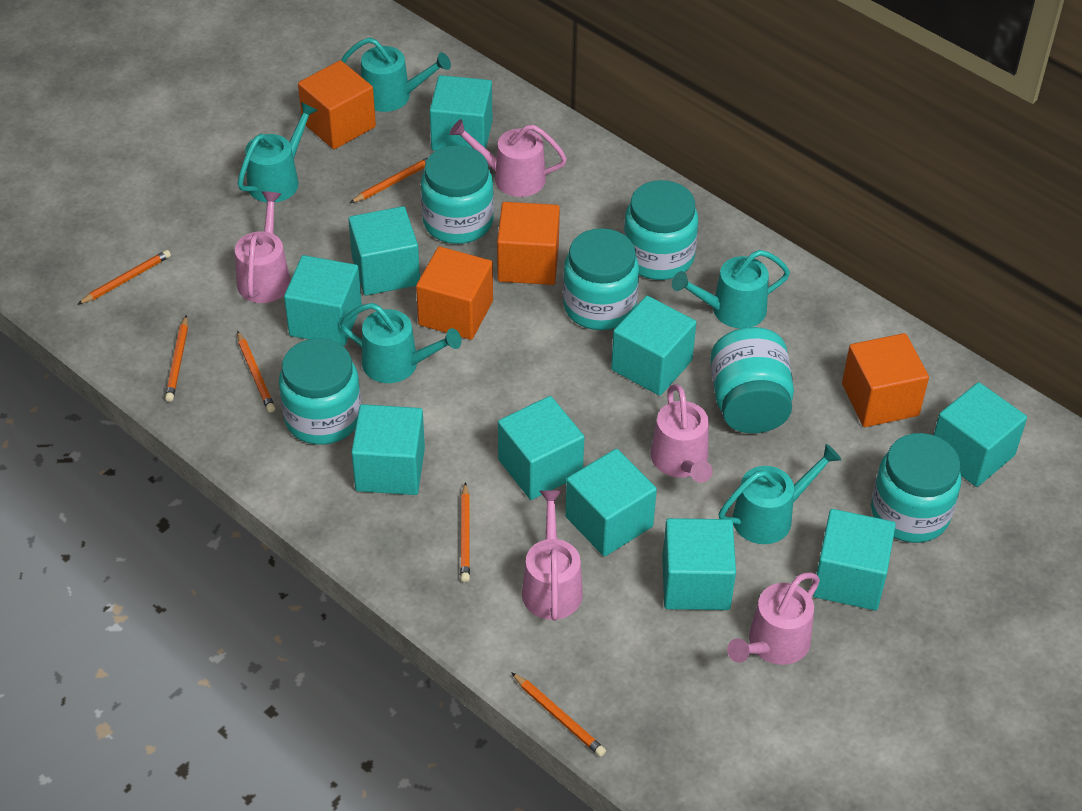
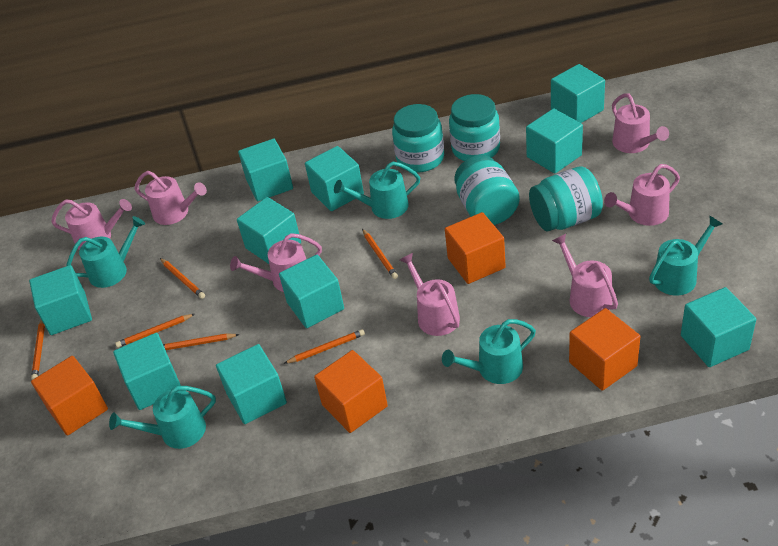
pink watering can: 5 -> 7
turquoise jar: 6 -> 4

